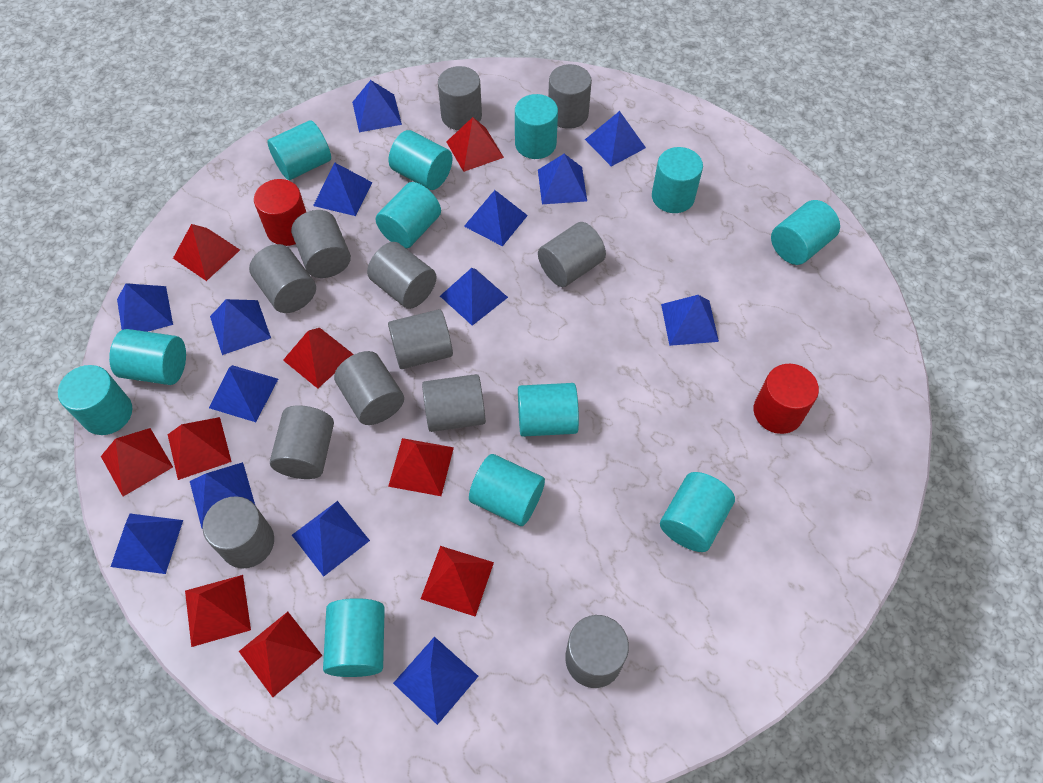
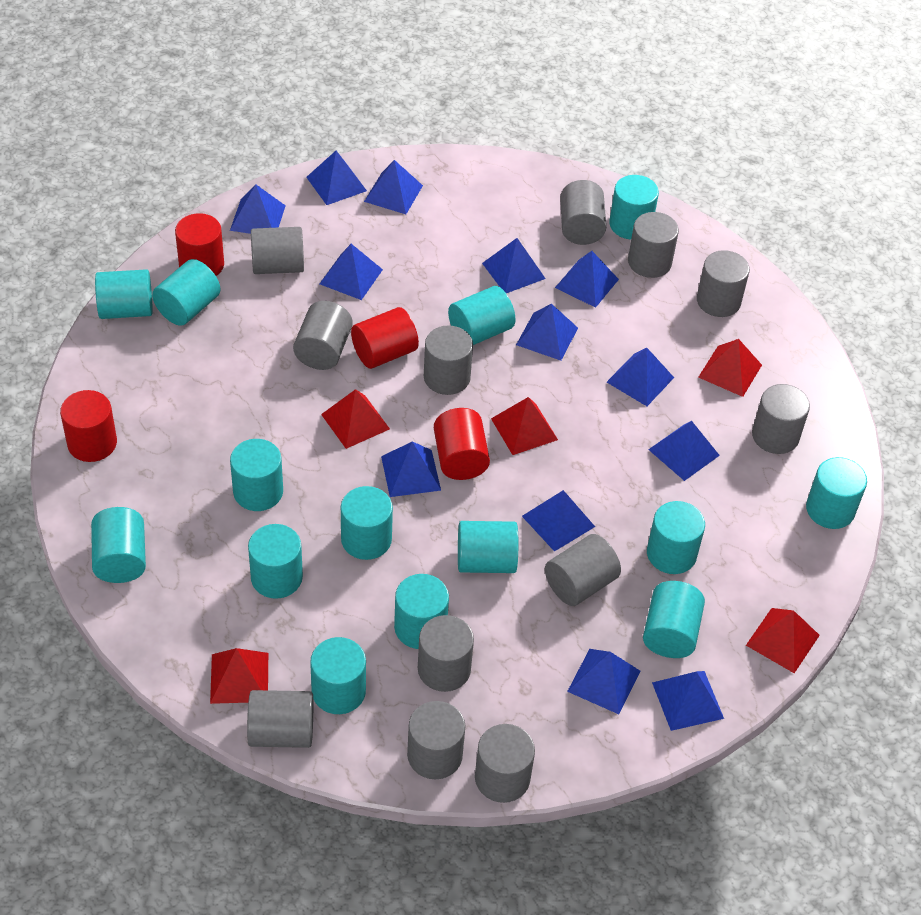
blue pyramid: 14 -> 13
red cylinder: 2 -> 4
red pyramid: 9 -> 5
turquoise cylinder: 12 -> 14

